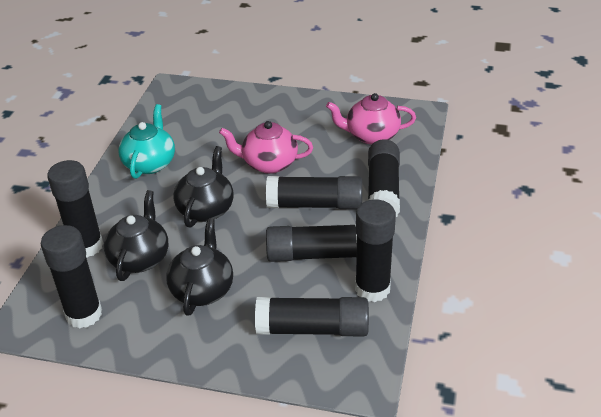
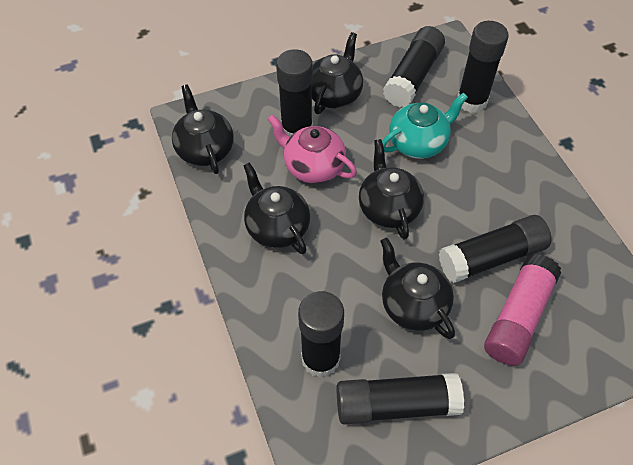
black glue stick: 7 -> 6
black teapot: 3 -> 5
pink glue stick: 0 -> 1
pink teapot: 2 -> 1

